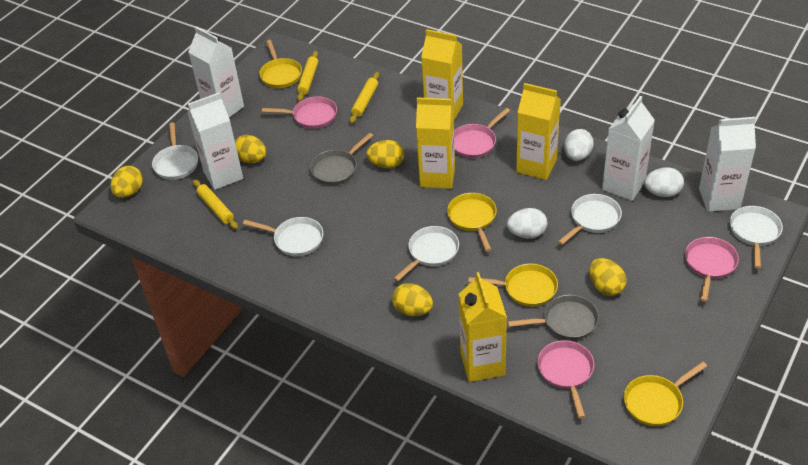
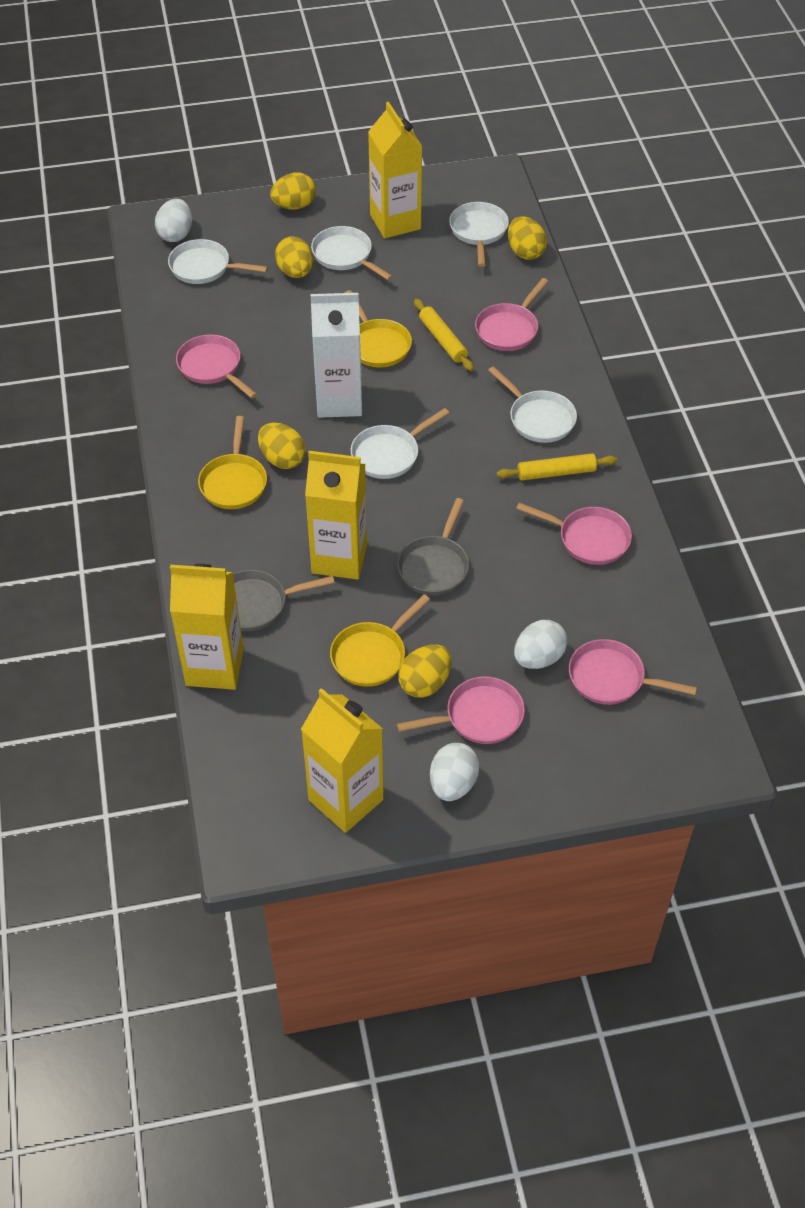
pink pan: 4 -> 5
white carton: 4 -> 1
yellow pan: 4 -> 3
yellow rolling pin: 3 -> 2

